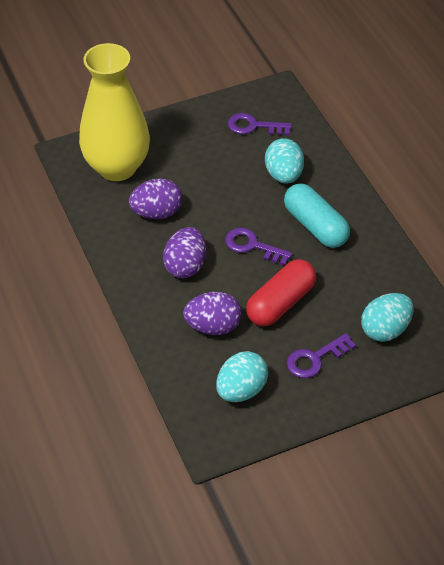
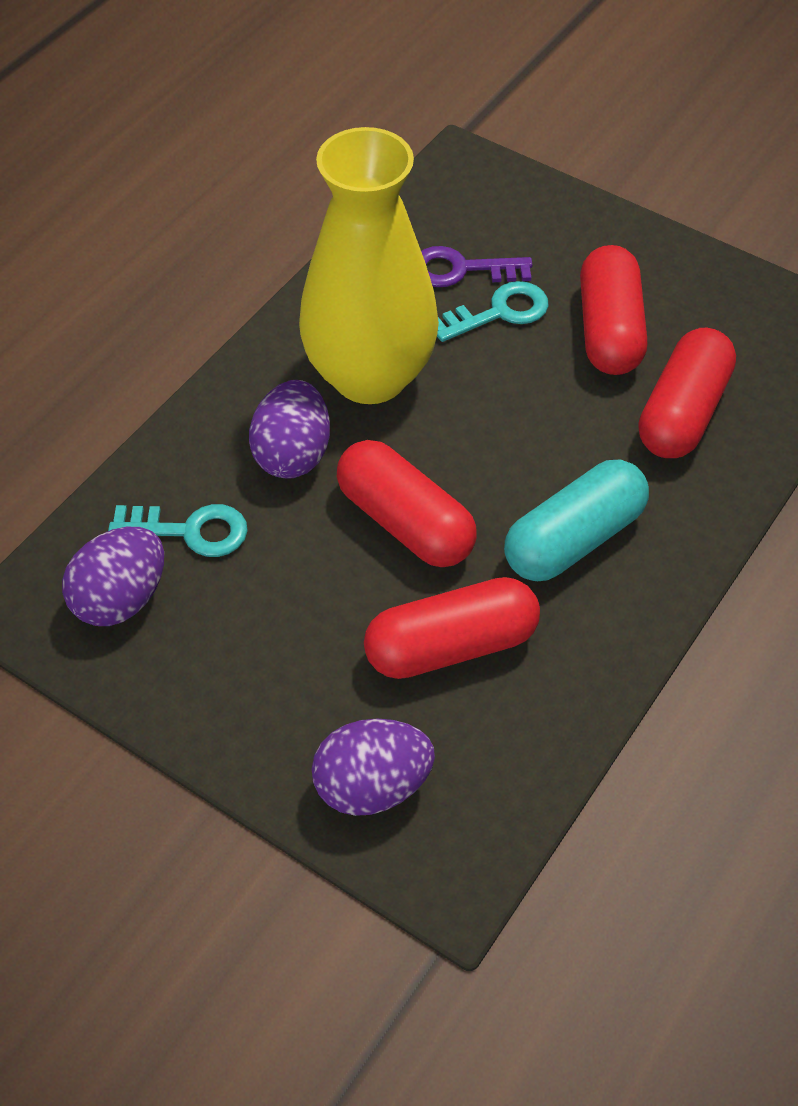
purple key: 3 -> 1
red capsule: 1 -> 4
turquoise egg: 3 -> 0
turquoise key: 0 -> 2

